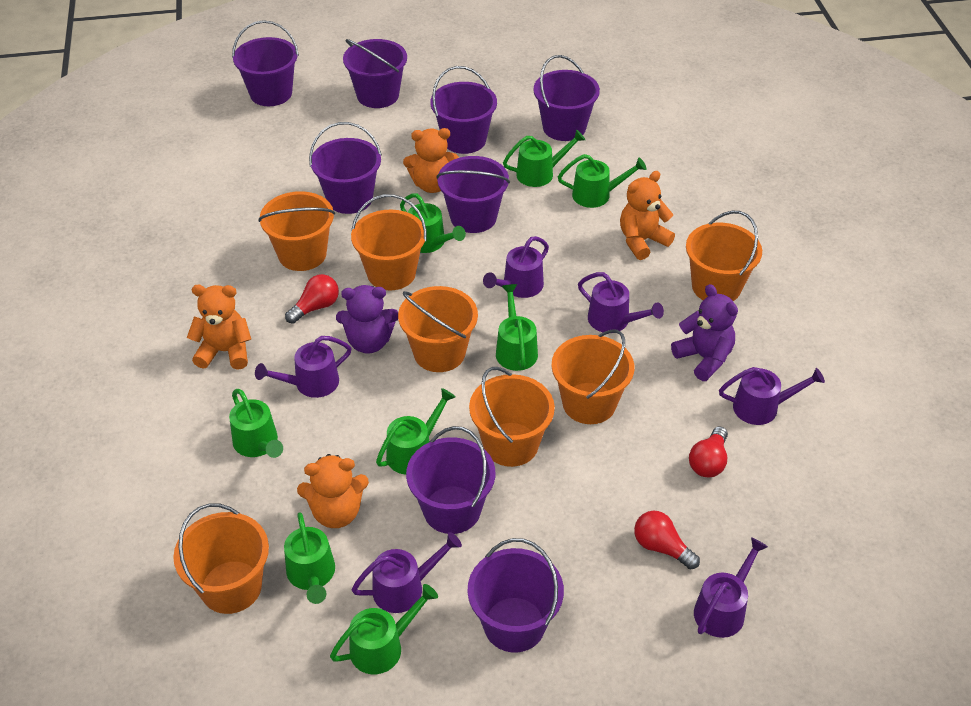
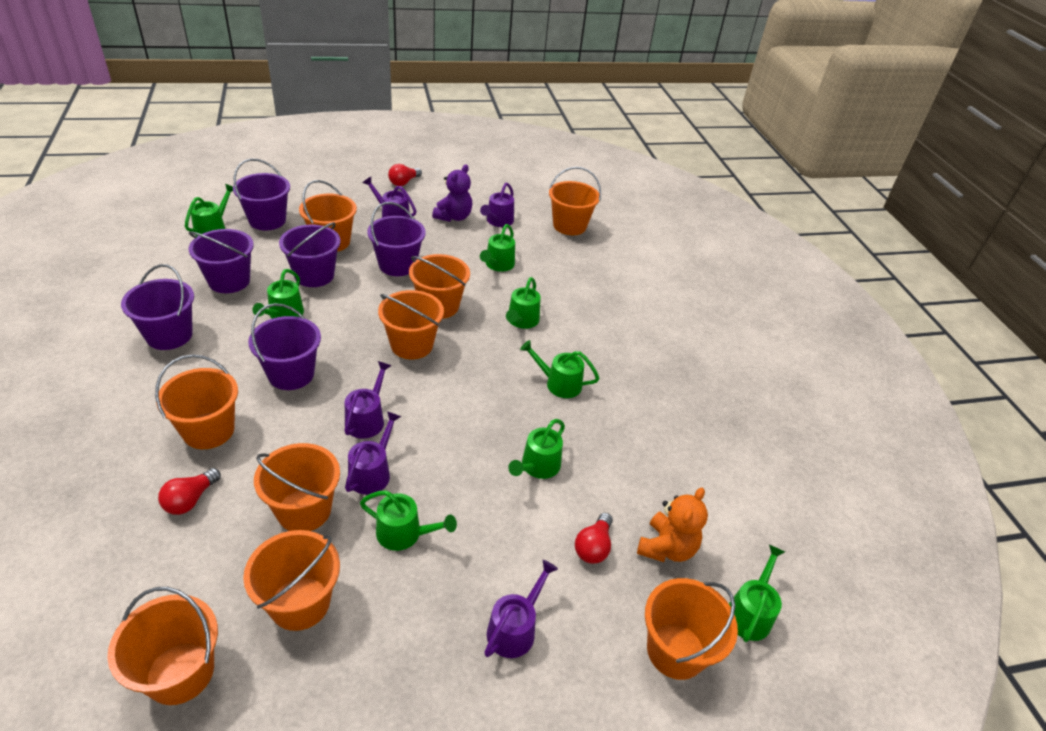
orange bucket: 7 -> 9
orange teddy bear: 4 -> 1
purple bucket: 8 -> 6
purple teddy bear: 2 -> 1
purple watering can: 6 -> 5

